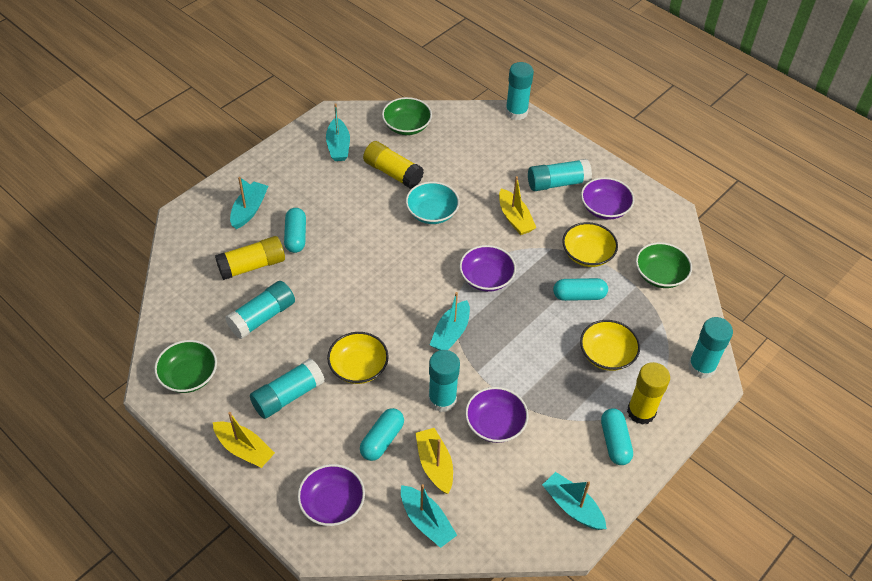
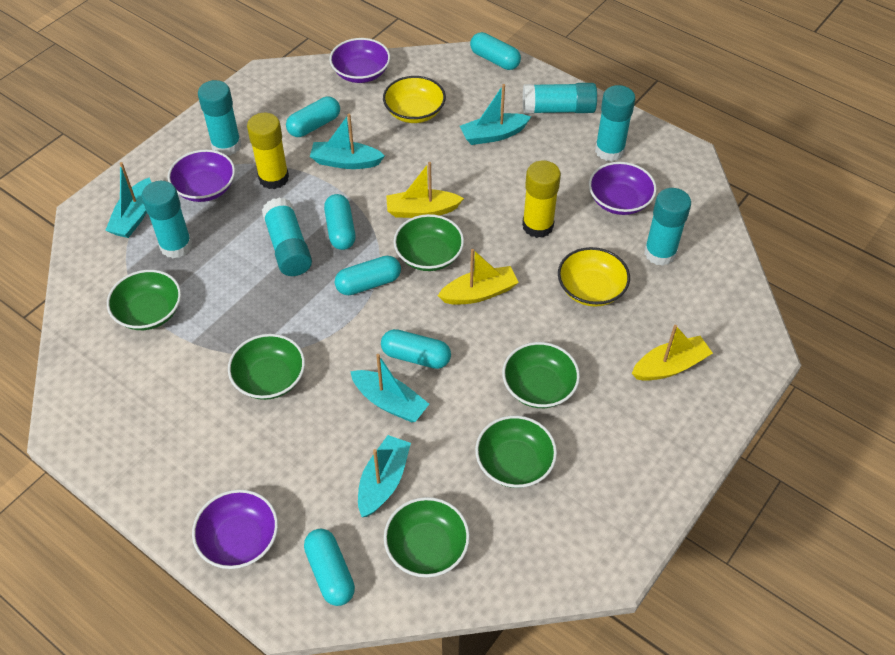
green bowl: 3 -> 6
turquoise bowl: 1 -> 0
turquoise capsule: 4 -> 6
yellow bowl: 3 -> 2
yellow glue stick: 3 -> 2

